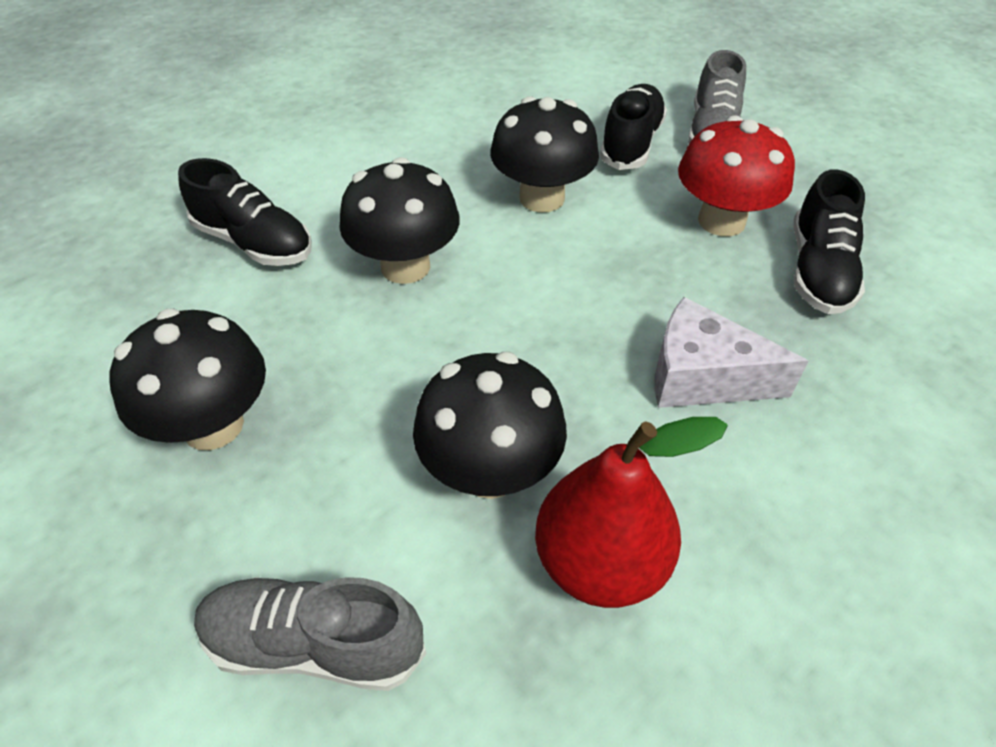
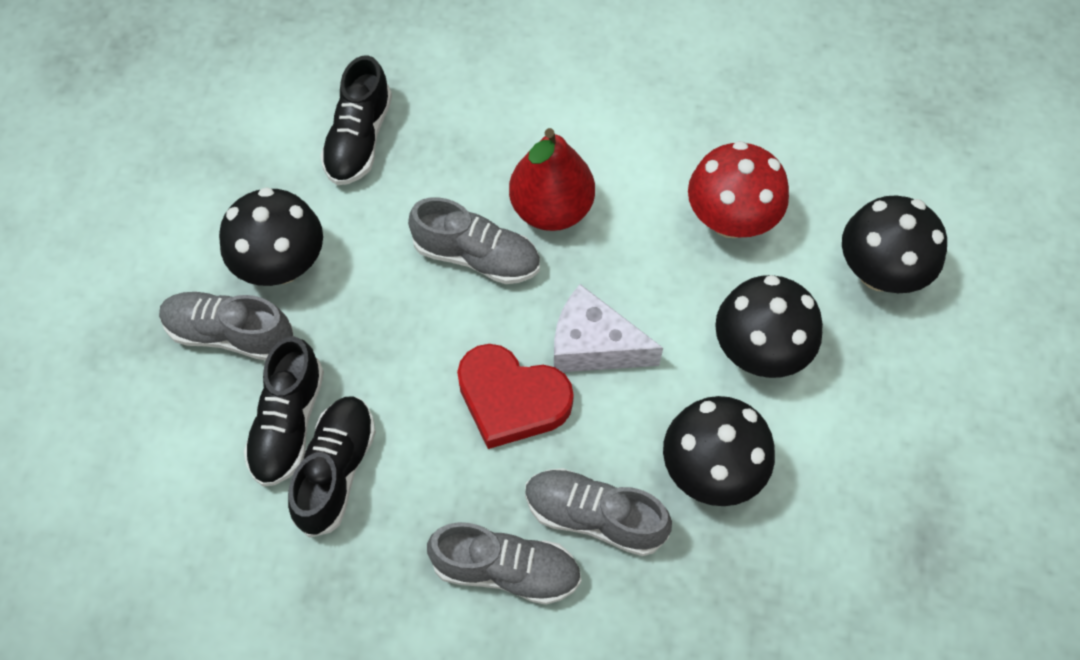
grey shoe: 2 -> 4
red heart: 0 -> 1

